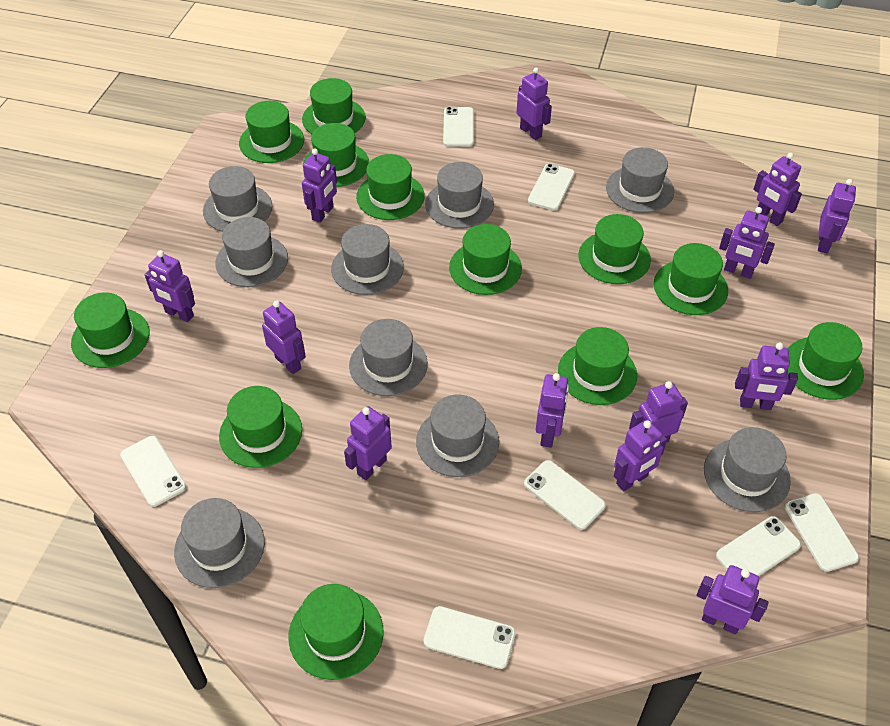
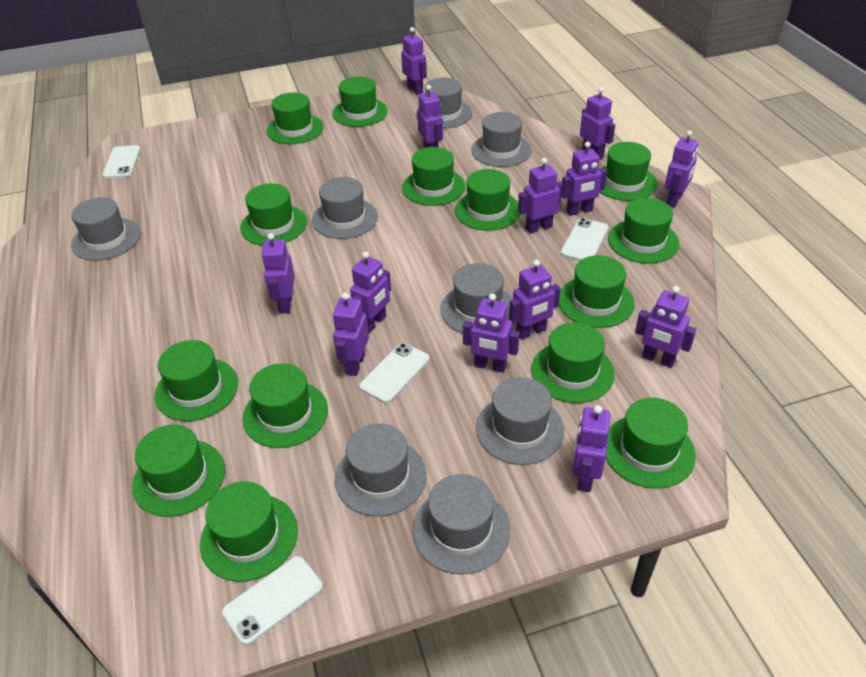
green hat: 12 -> 14
grey hat: 9 -> 8
white phone: 7 -> 4

